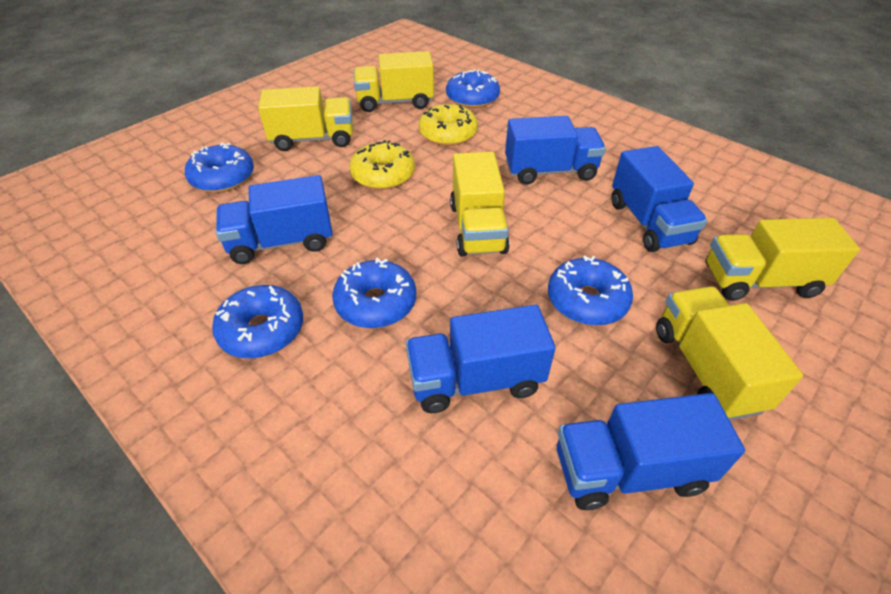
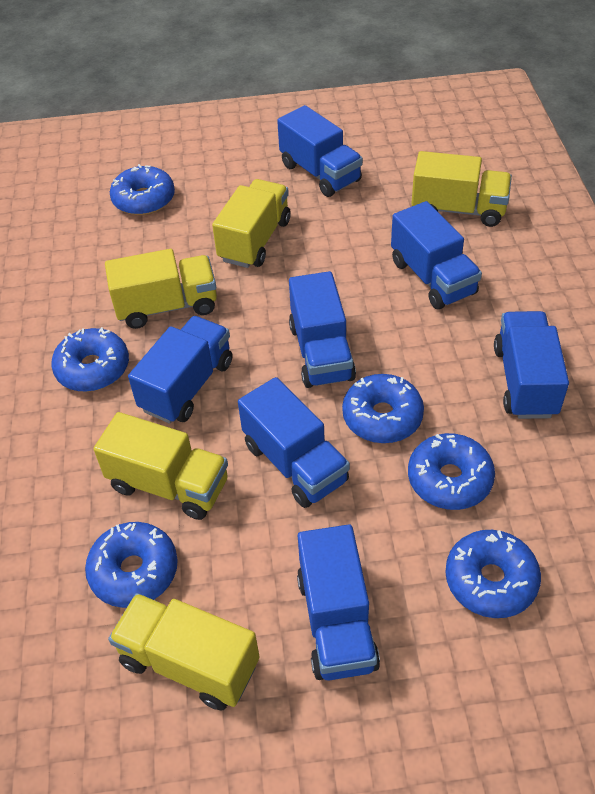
blue donut: 5 -> 6
blue truck: 5 -> 7
yellow donut: 2 -> 0

